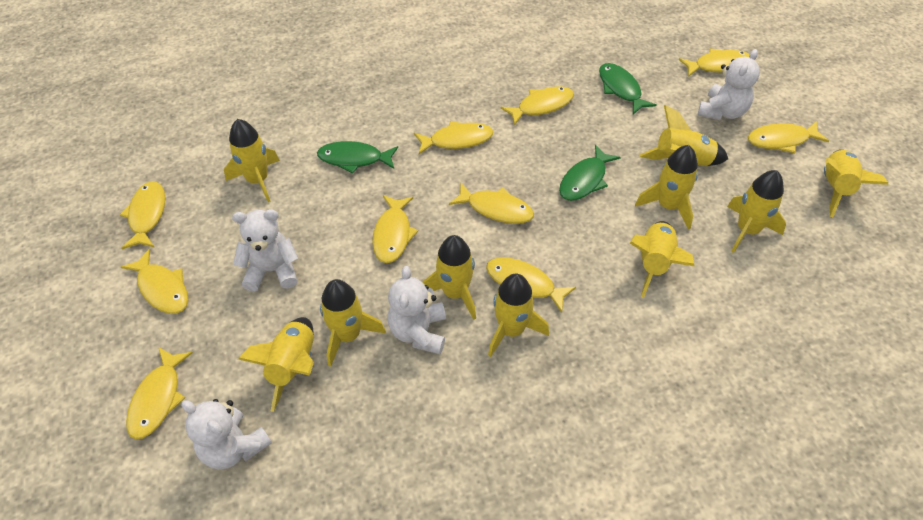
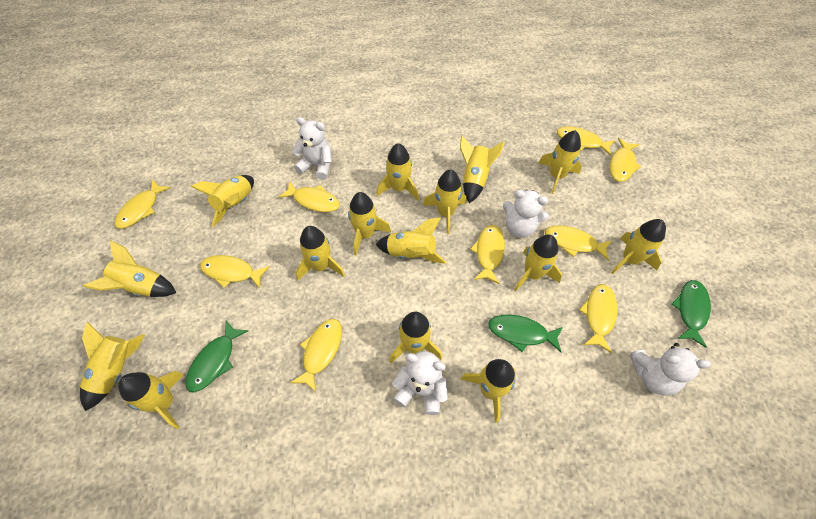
yellow fish: 10 -> 9
yellow rocket: 10 -> 15

